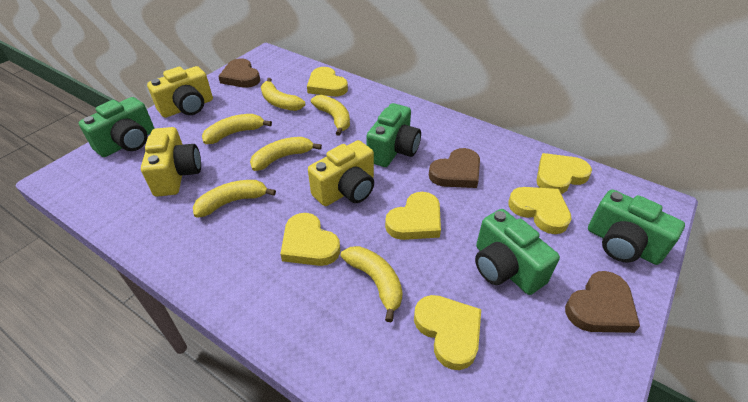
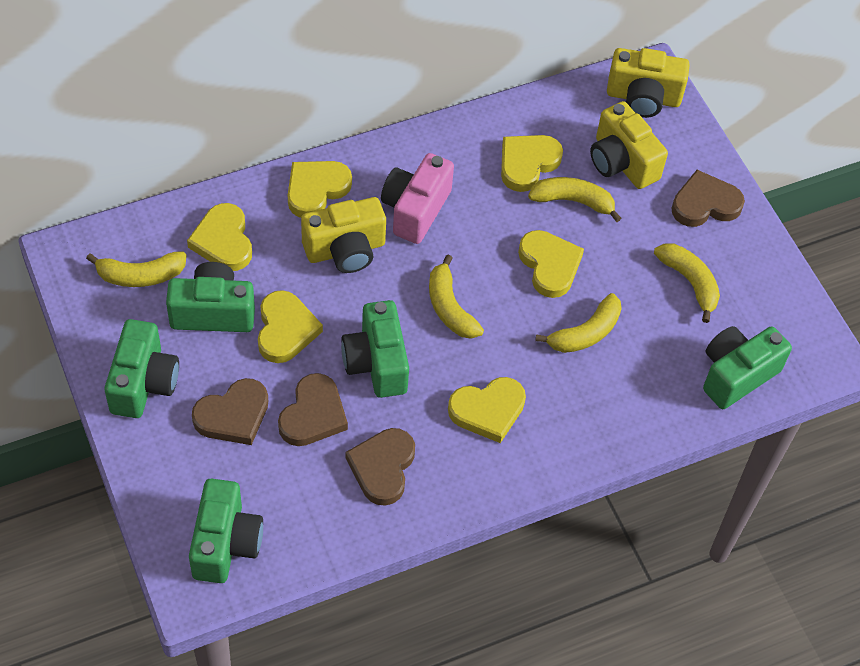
brown heart: 3 -> 4
green camera: 4 -> 5
pink camera: 0 -> 1
yellow banana: 6 -> 5

